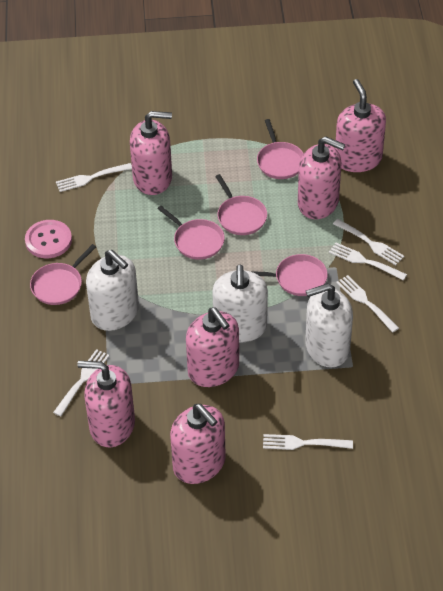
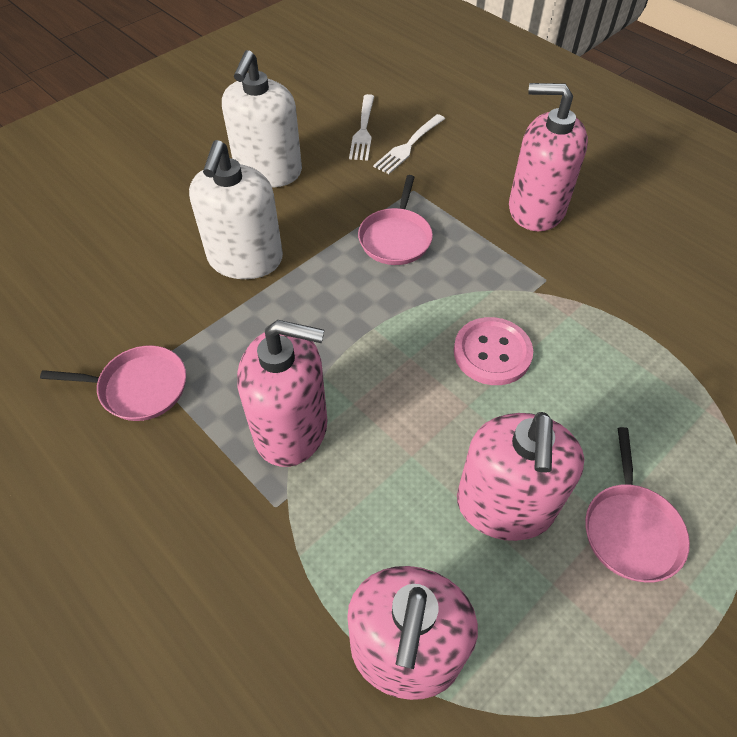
pink pan: 5 -> 3
pink soap dispenser: 6 -> 4
white fork: 6 -> 2
white soap dispenser: 3 -> 2

